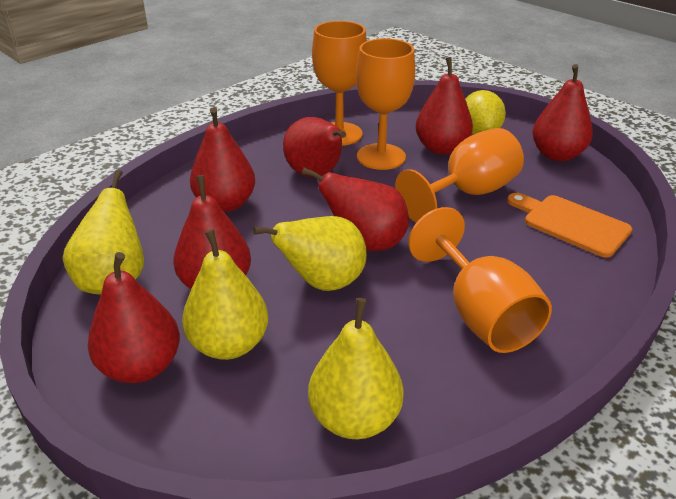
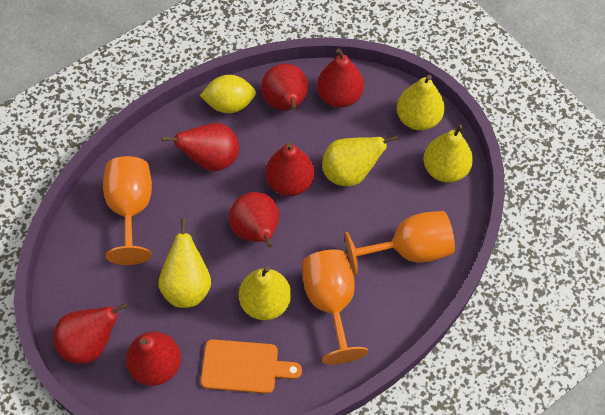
orange goblet: 4 -> 3
yellow pear: 4 -> 5

